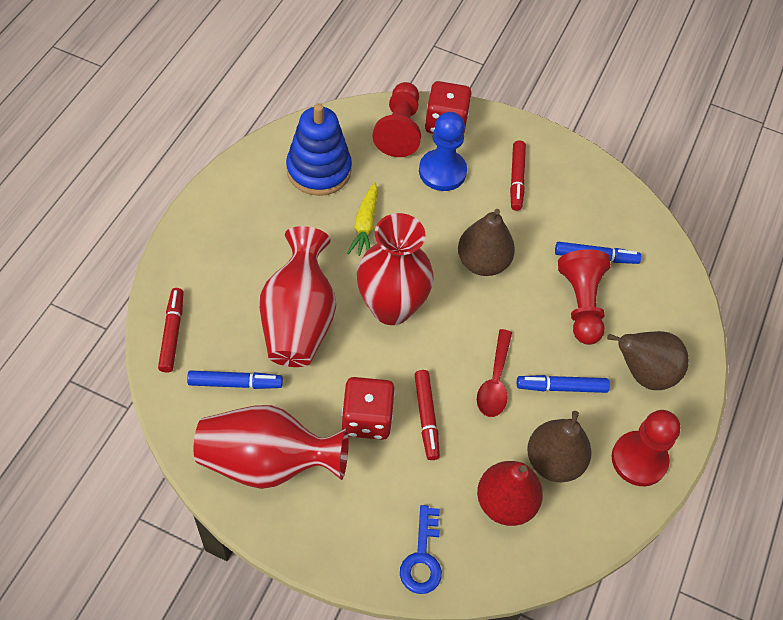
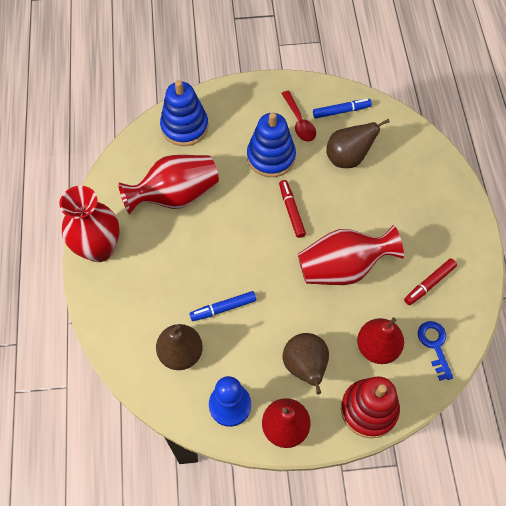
blue marker: 3 -> 2
blue stacking toy: 1 -> 2
red dice: 2 -> 0
red marker: 3 -> 2
red pawn: 3 -> 0
red pear: 1 -> 2
red stacking toy: 0 -> 1
yellow carrot: 1 -> 0

